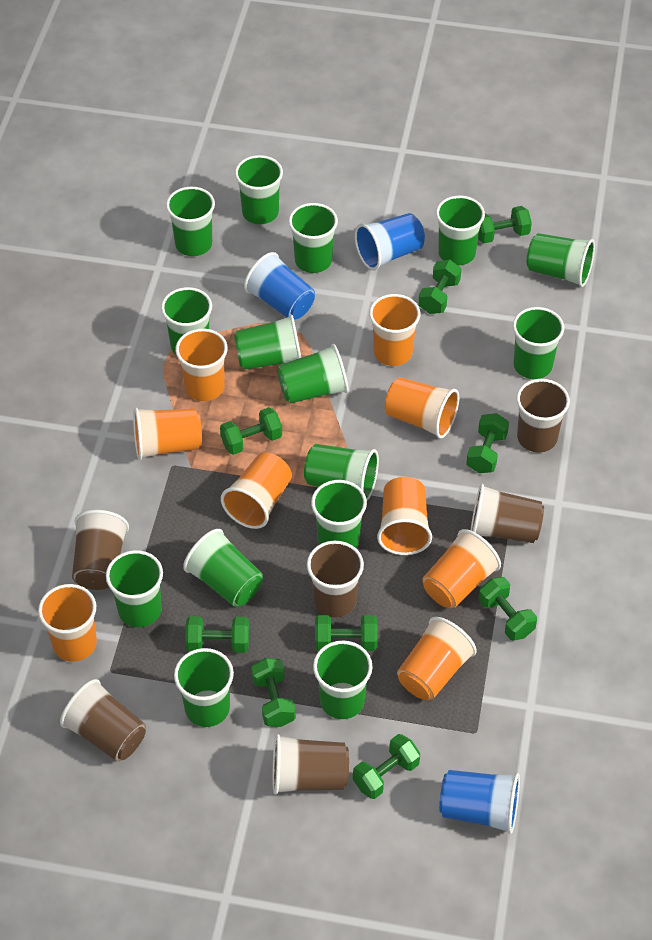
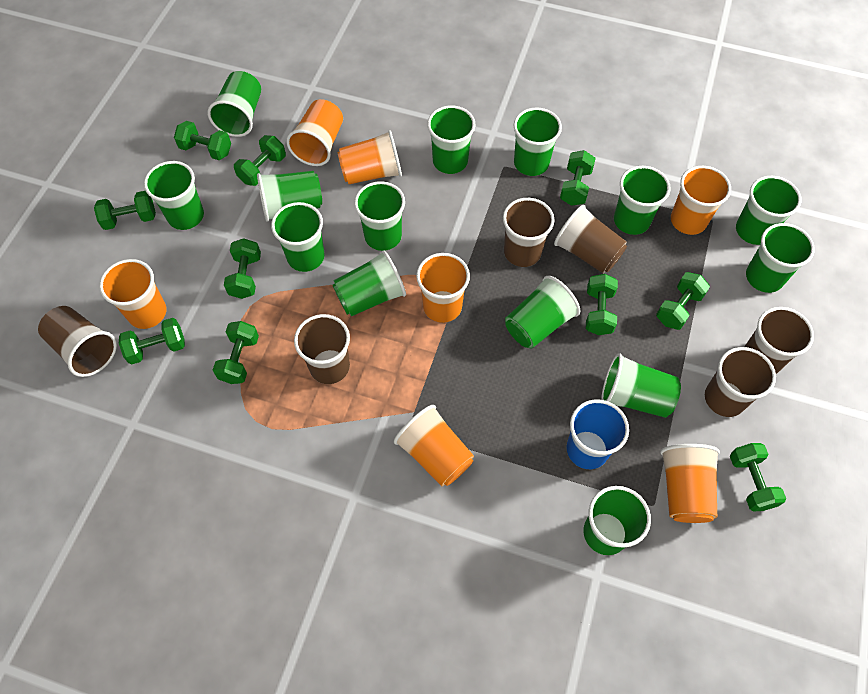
blue cup: 3 -> 1
green cup: 15 -> 14
green dumbbell: 9 -> 10
orange cup: 9 -> 7

